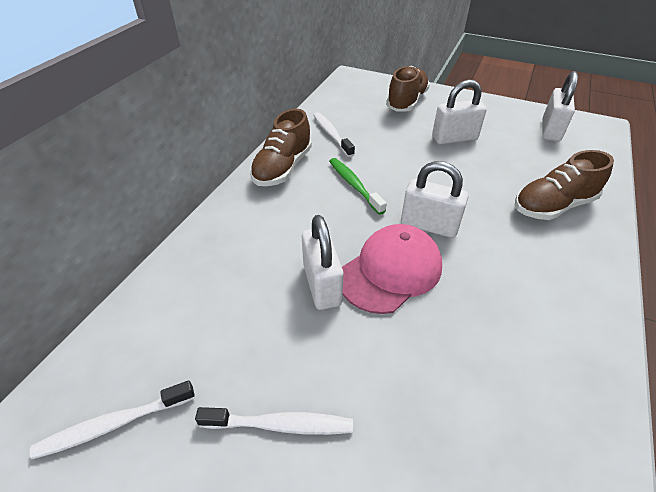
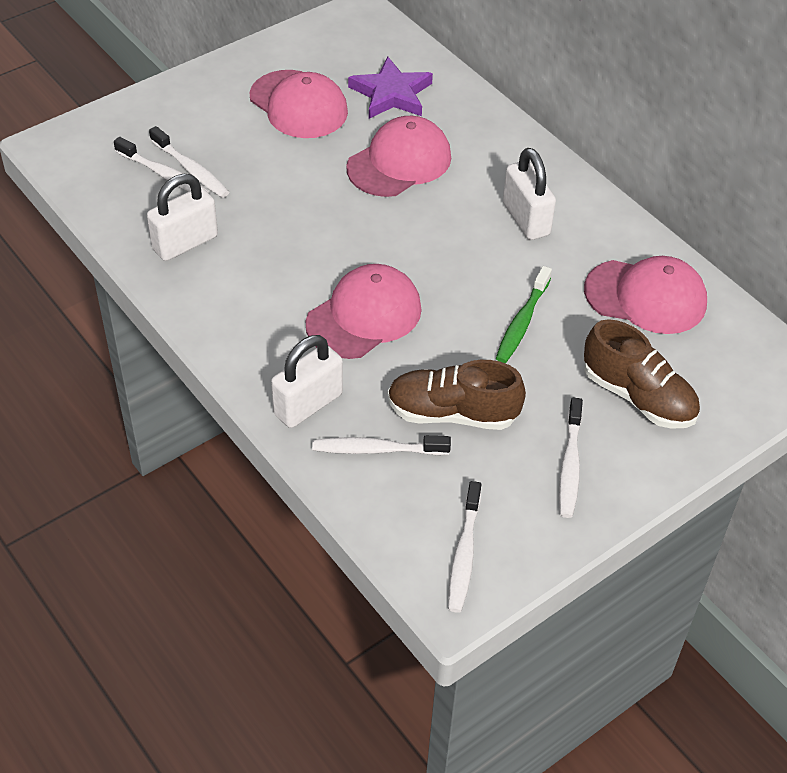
brown shoe: 3 -> 2
pink cap: 1 -> 4
purple star: 0 -> 1
white padlock: 4 -> 3
white toothbrush: 3 -> 5

